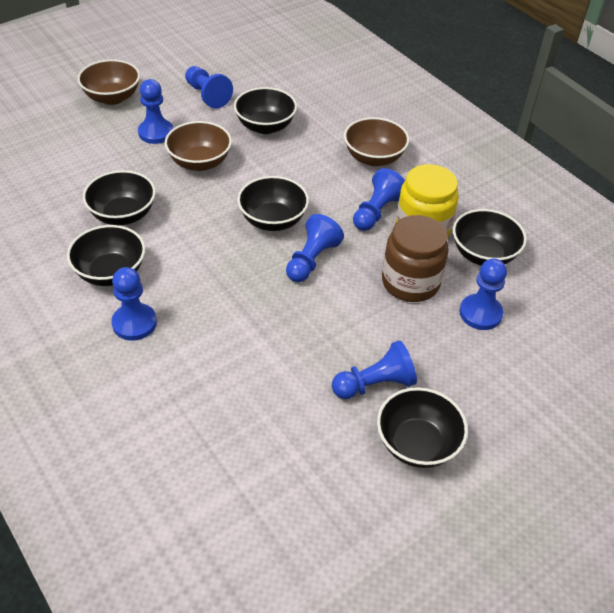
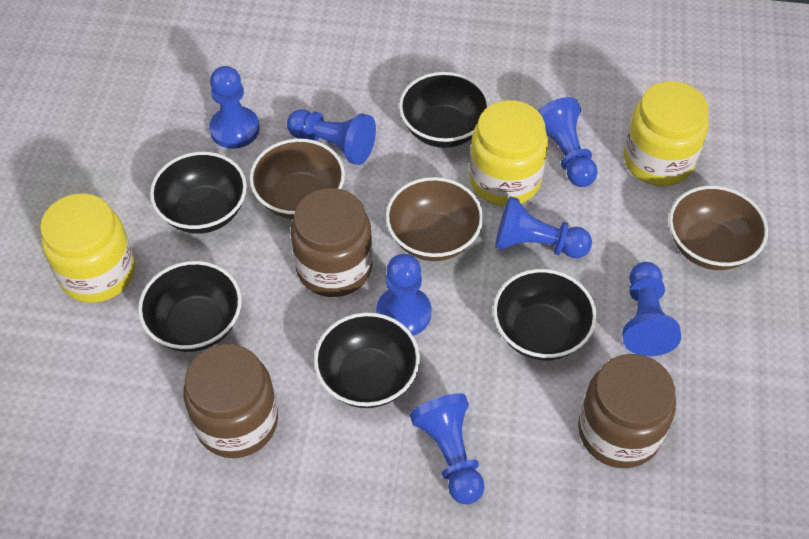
black bowl: 6 -> 5
brown jar: 1 -> 3
yellow jar: 1 -> 3

